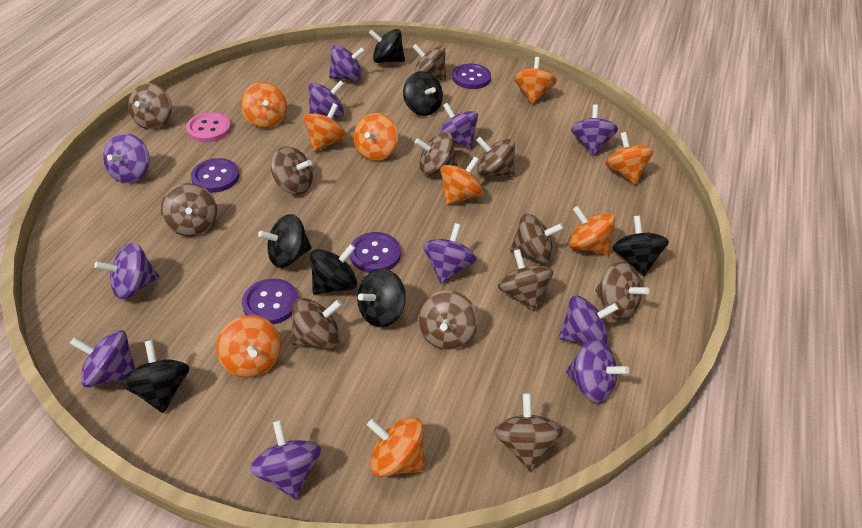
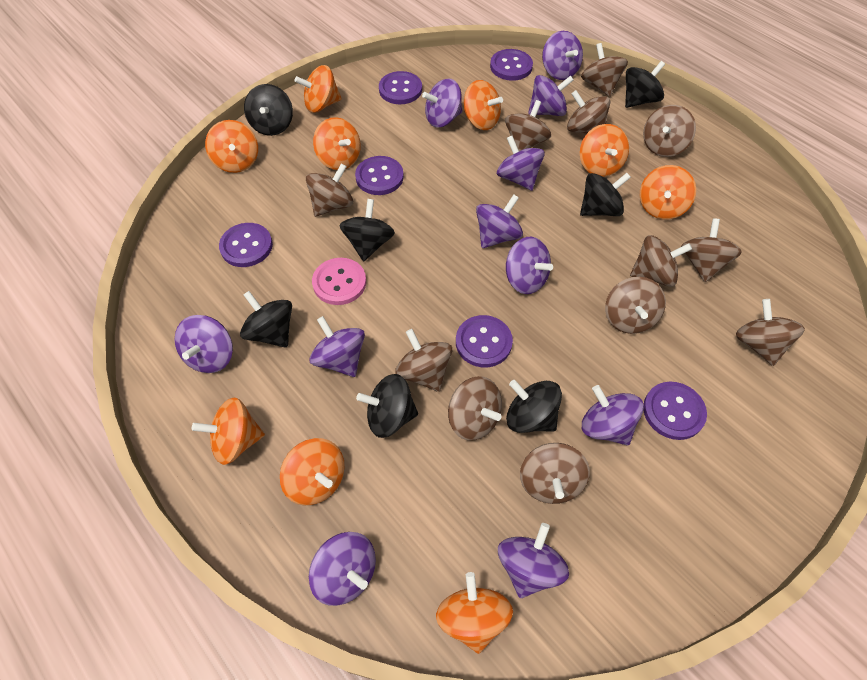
purple button: 4 -> 6

